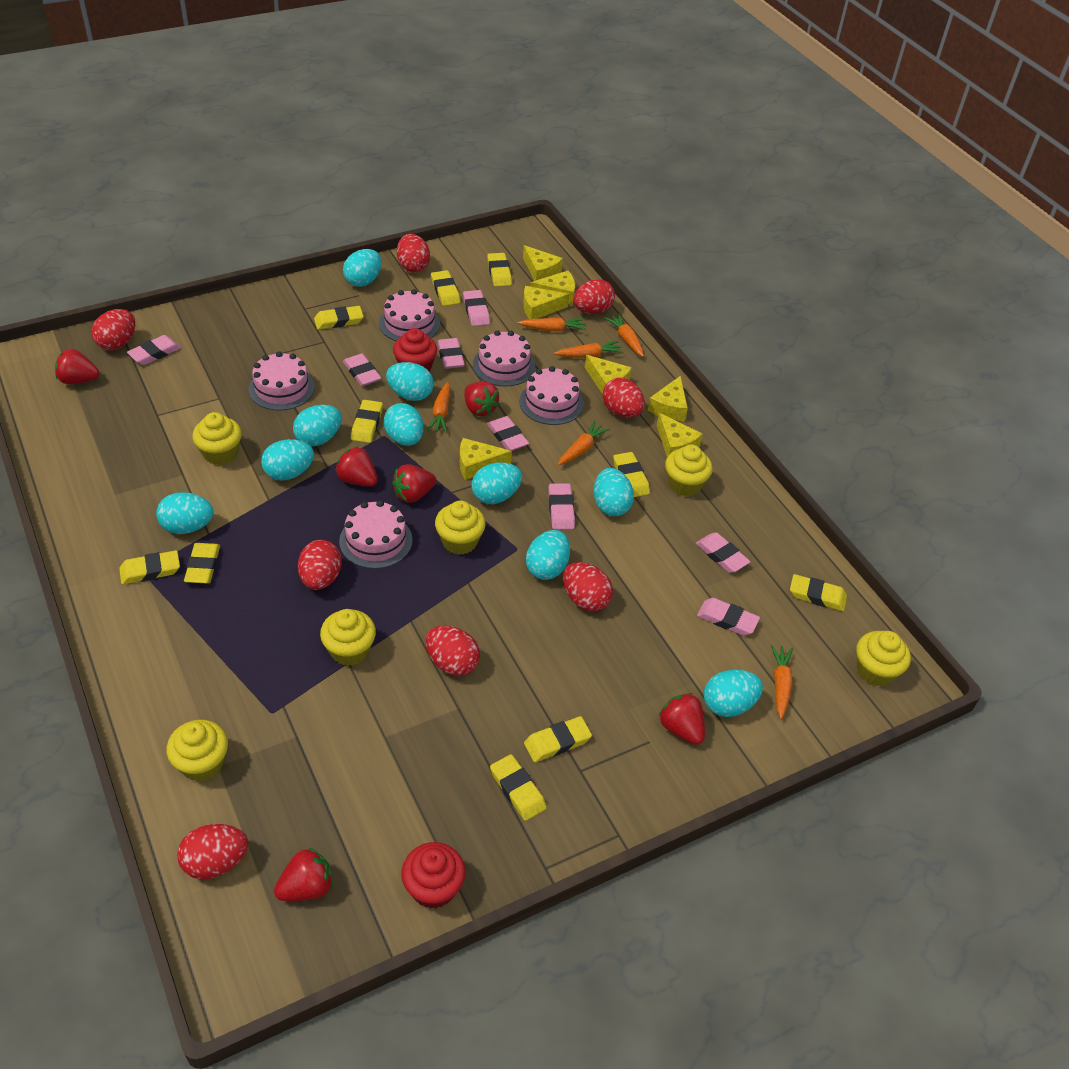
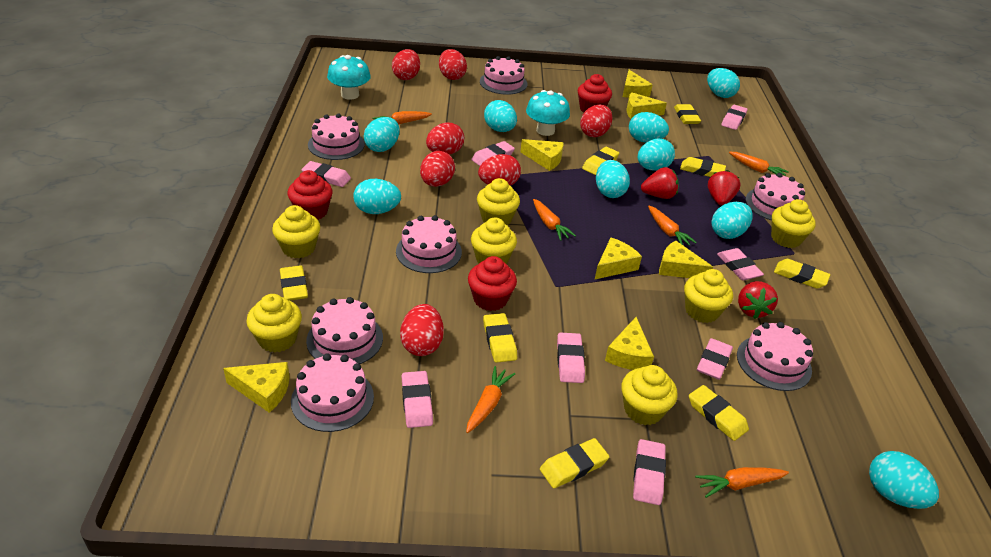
pink cake: 5 -> 7
red cupcake: 2 -> 3
red egg: 8 -> 7
red strawberry: 6 -> 3
turquoise egg: 10 -> 9
turquoise mushroom: 0 -> 2
yellow cupcake: 6 -> 7
yellow eraser: 10 -> 8

